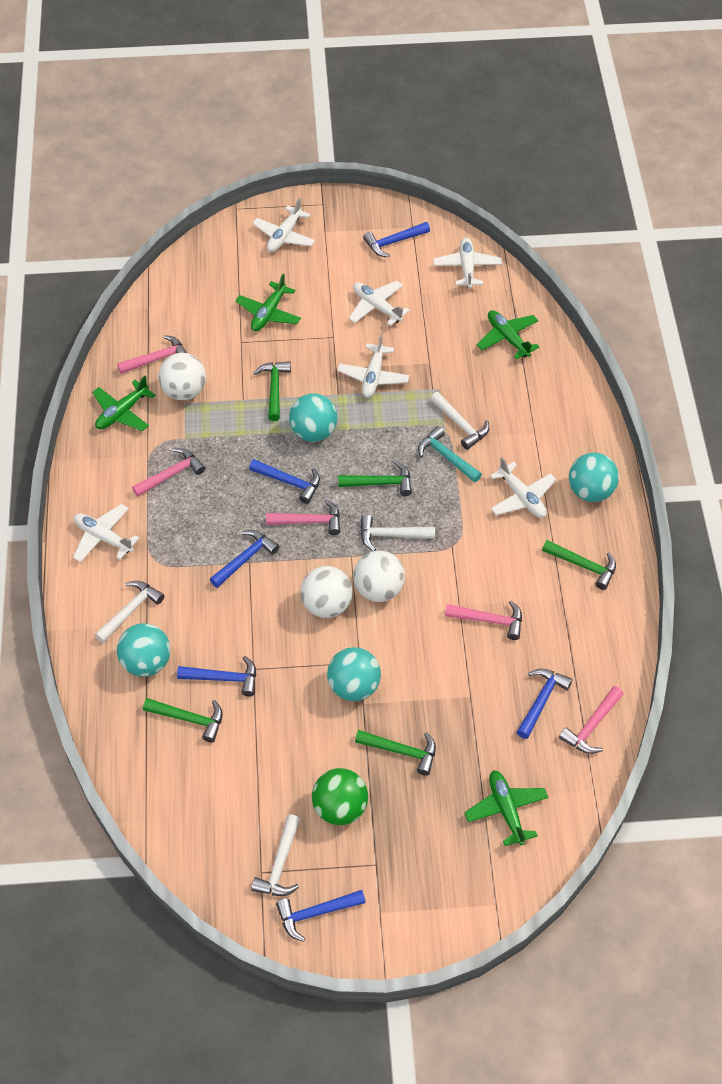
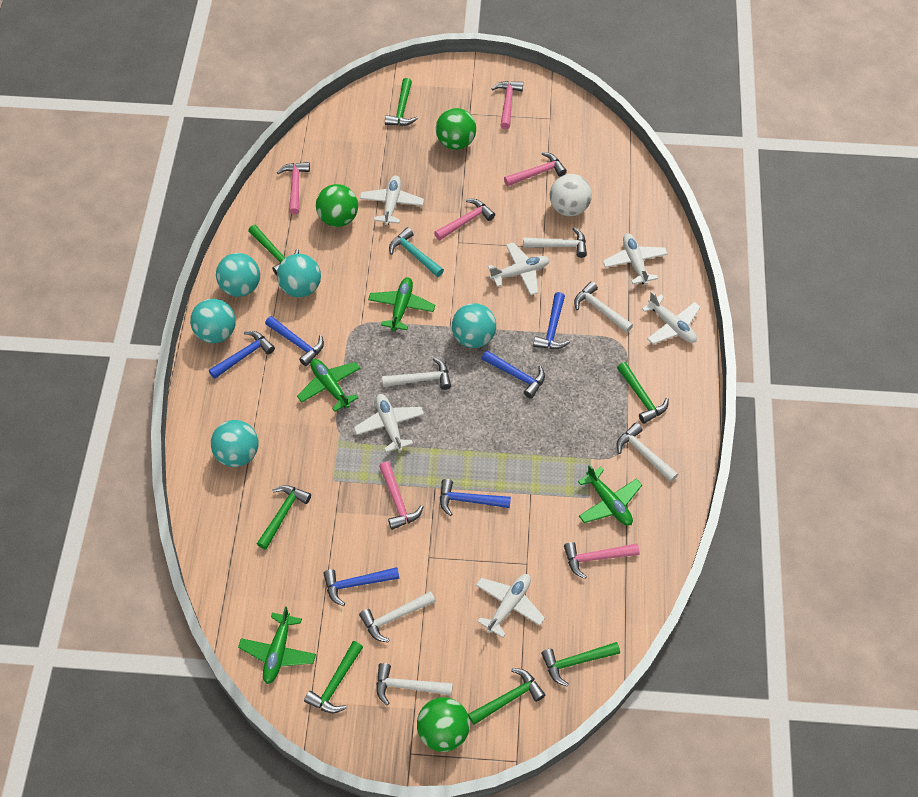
green ball: 1 -> 3
green hammer: 5 -> 7
pink hammer: 5 -> 6
turquoise ball: 4 -> 5
white ball: 3 -> 1
white hammer: 4 -> 6

